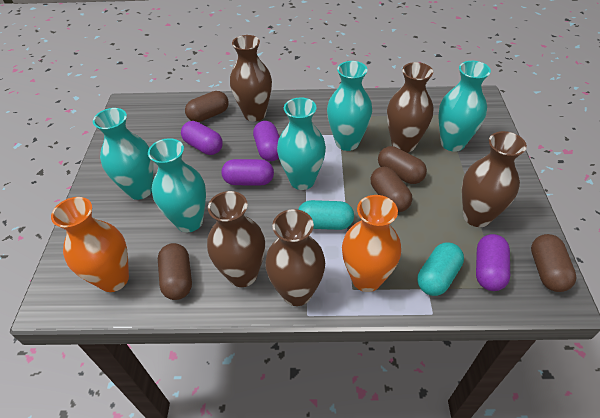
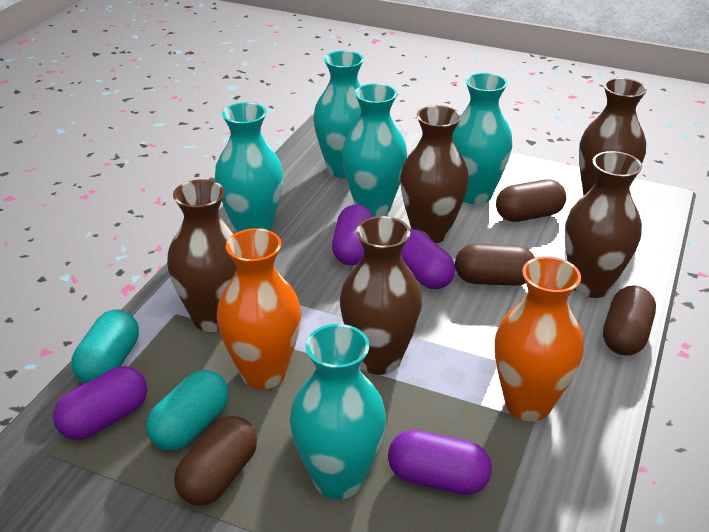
brown capsule: 5 -> 4

